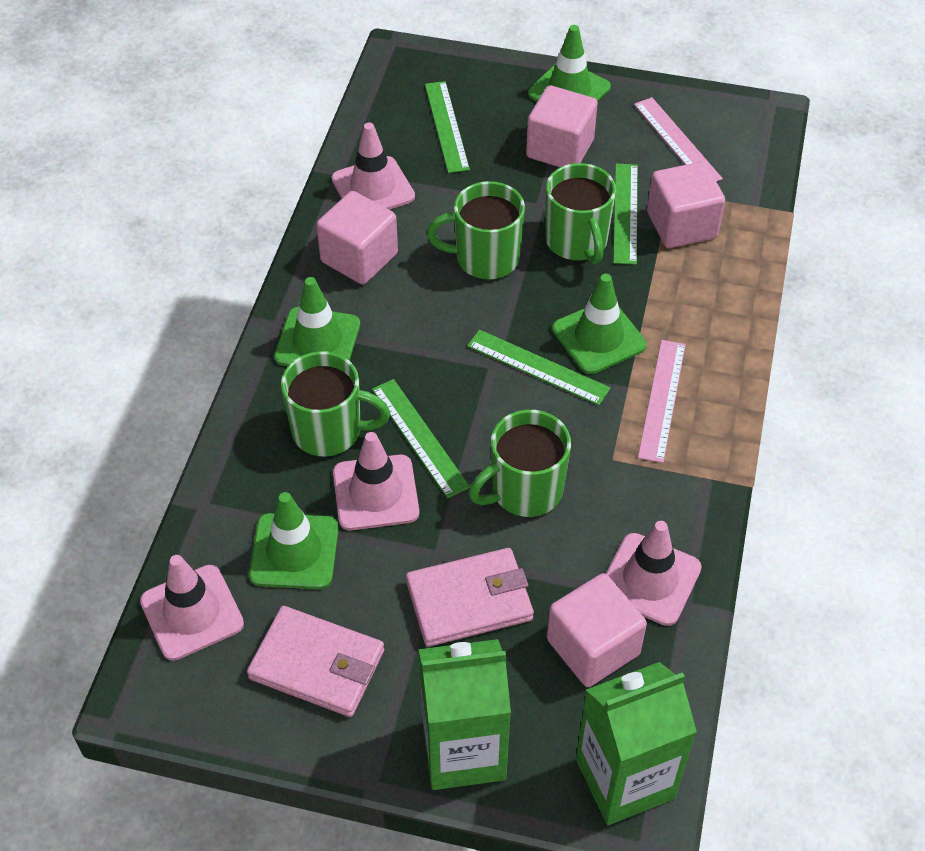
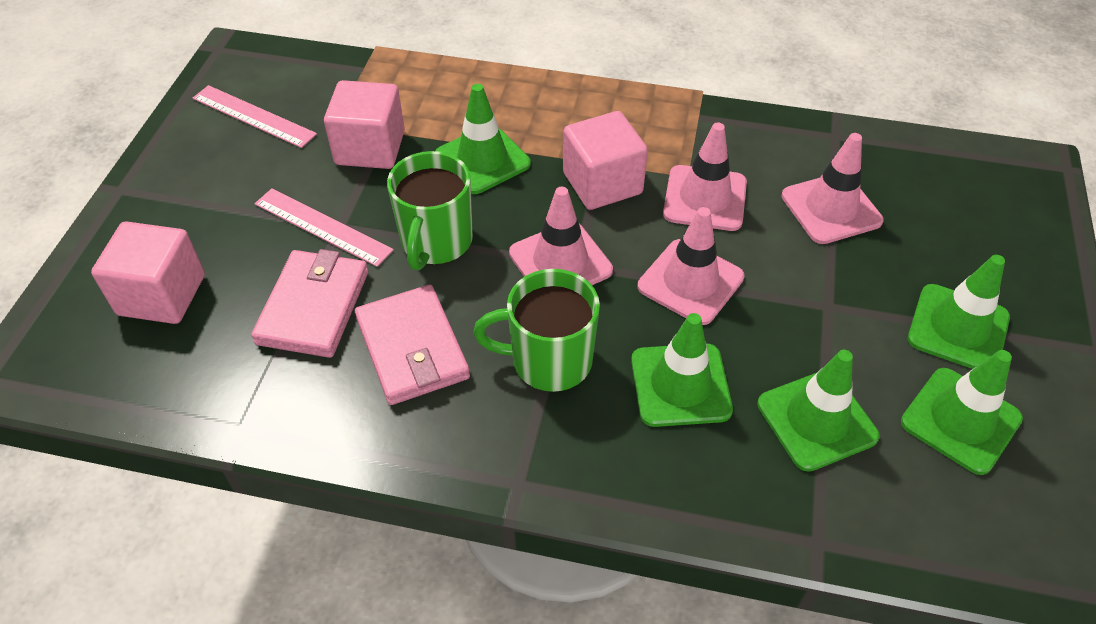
green carton: 2 -> 0
green mug: 4 -> 2
green ruler: 4 -> 0
green traffic cone: 4 -> 5
pink cube: 4 -> 3

